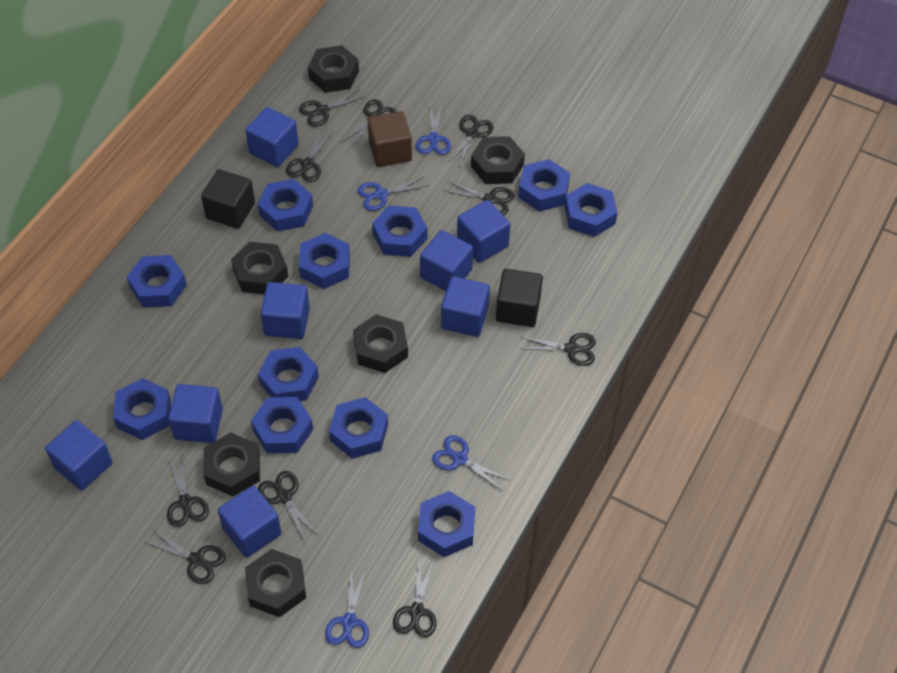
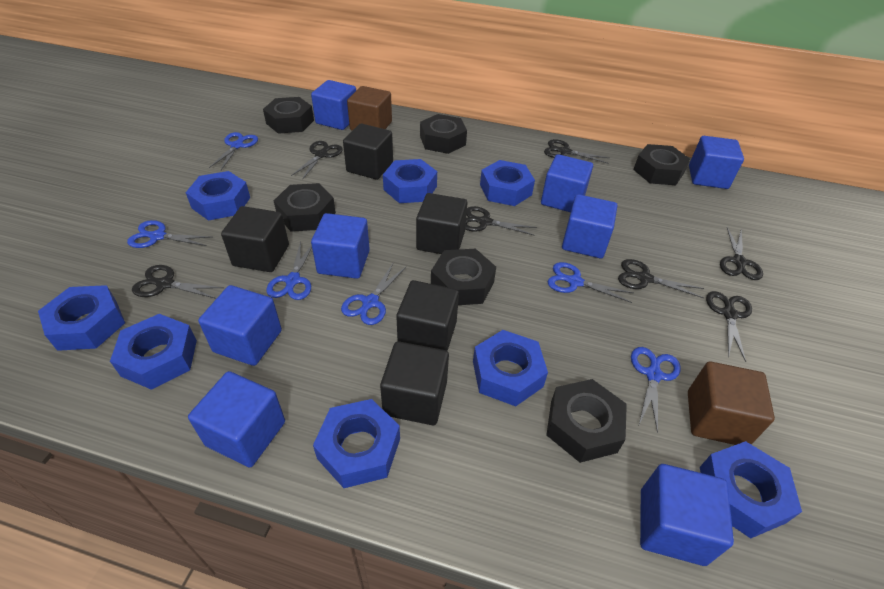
black cube: 2 -> 5
black scissors: 10 -> 7
blue nut: 11 -> 8
blue scissors: 4 -> 6
brown cube: 1 -> 2

